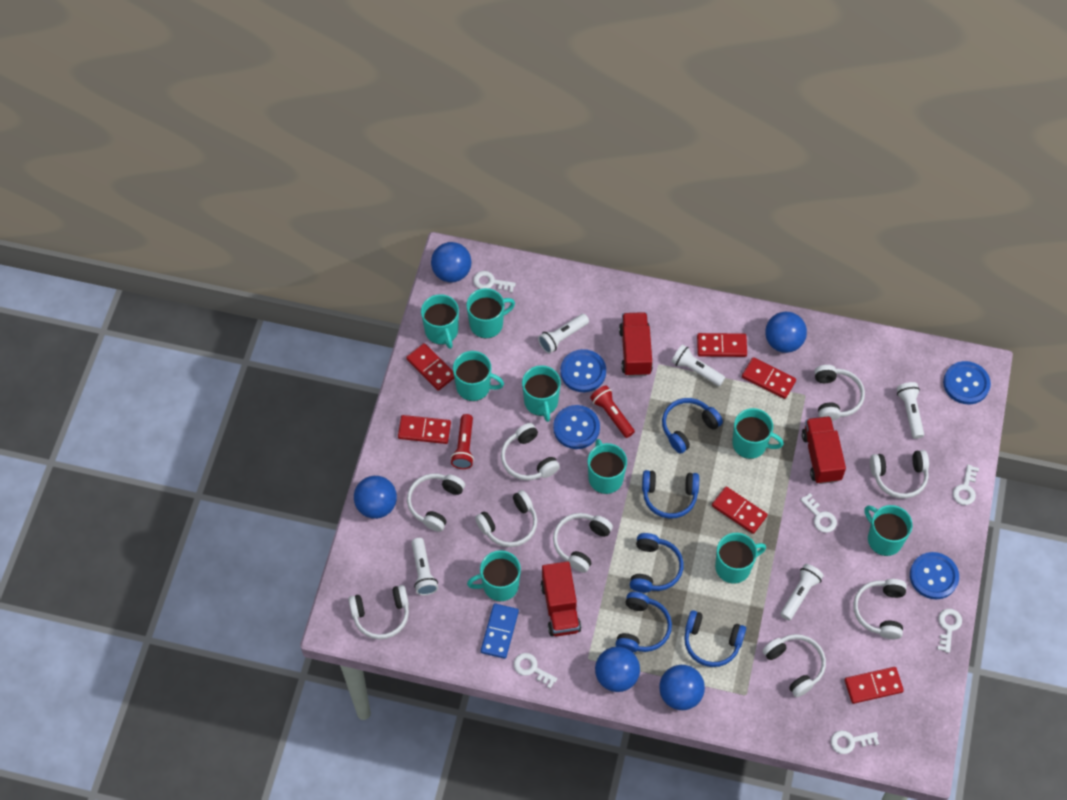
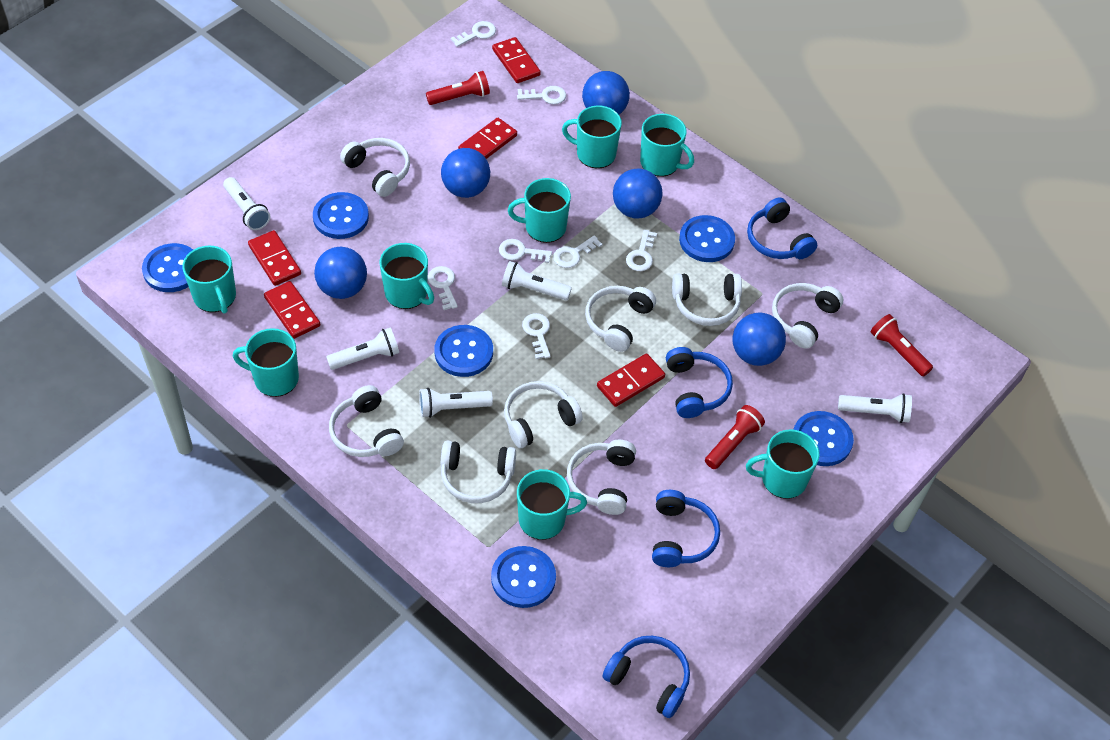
blue button: 4 -> 6
blue domino: 1 -> 0
blue headphones: 5 -> 4
red domino: 6 -> 5
red flashlight: 2 -> 3
red truck: 3 -> 0
turquoise mug: 9 -> 8
white headphones: 9 -> 8
white key: 6 -> 7

